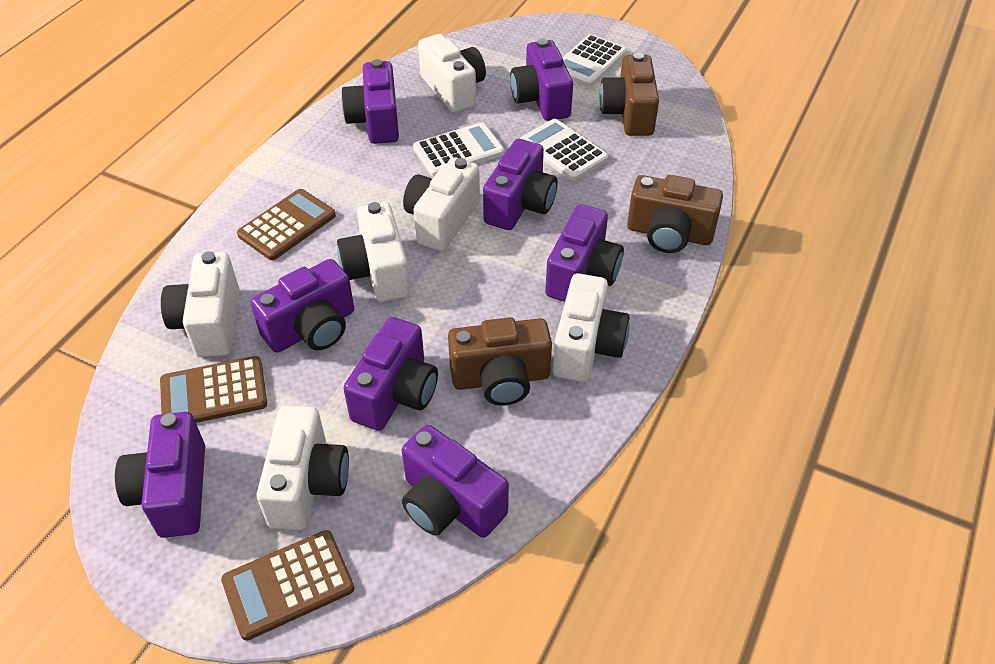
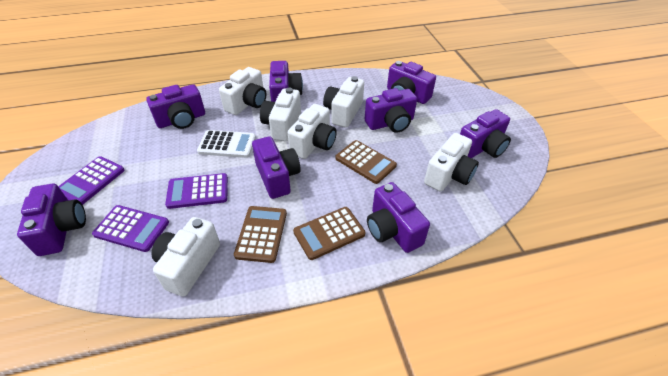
brown camera: 3 -> 0
purple calculator: 0 -> 3
white calculator: 3 -> 1

